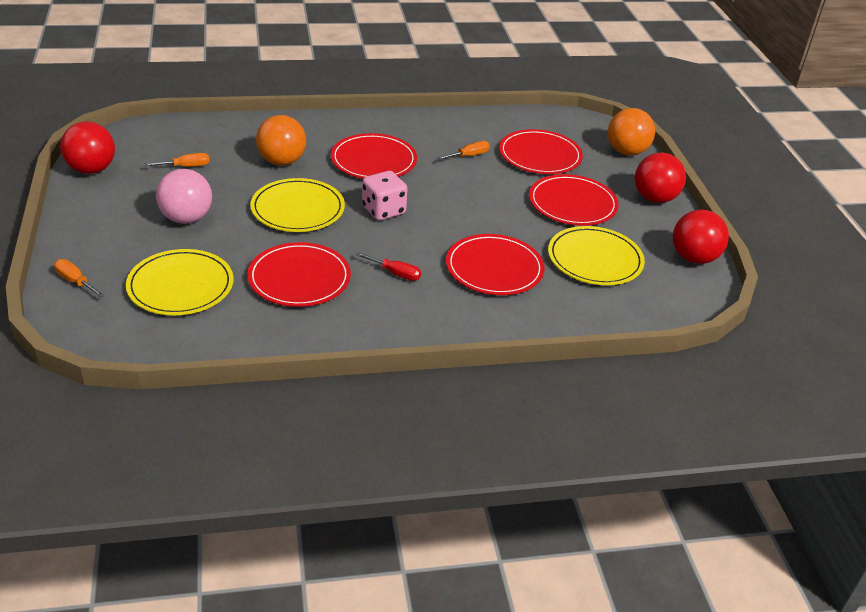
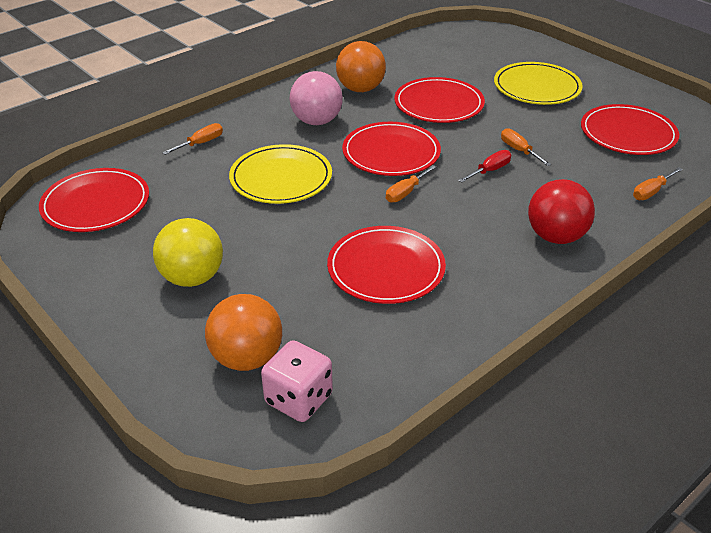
orange screwdriver: 3 -> 4
red ball: 3 -> 1
yellow ball: 0 -> 1
yellow plate: 3 -> 2

